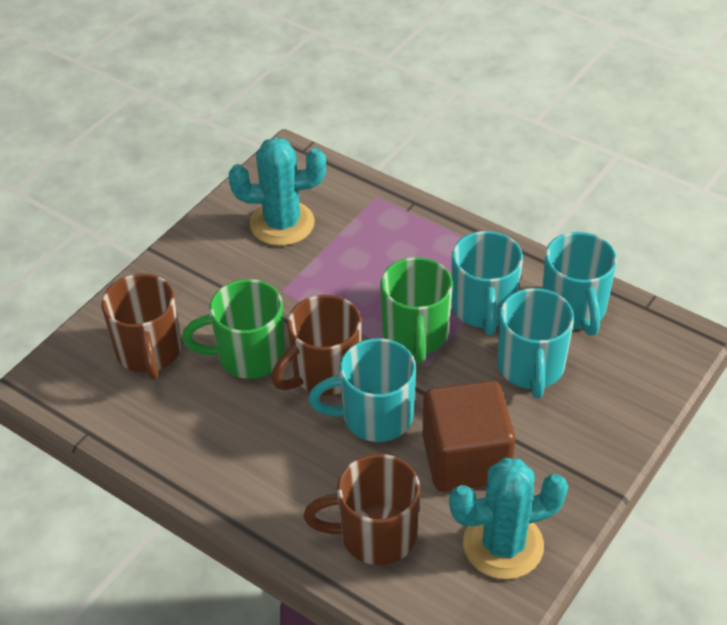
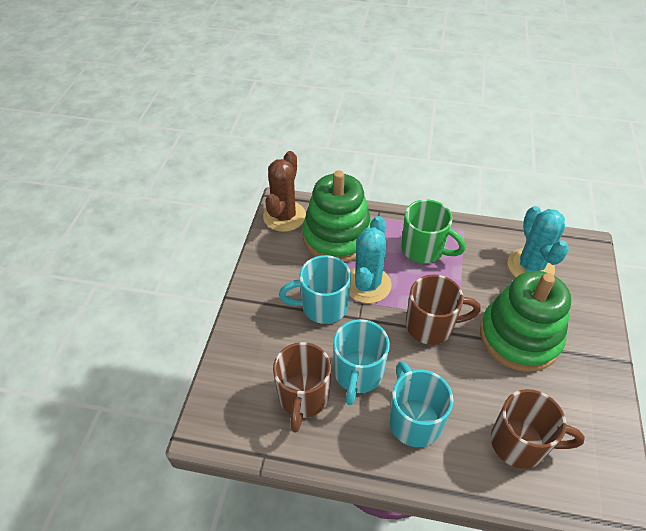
brown cactus: 0 -> 1
brown cube: 1 -> 0
green mug: 2 -> 1
green stacking toy: 0 -> 2
turquoise mug: 4 -> 3

